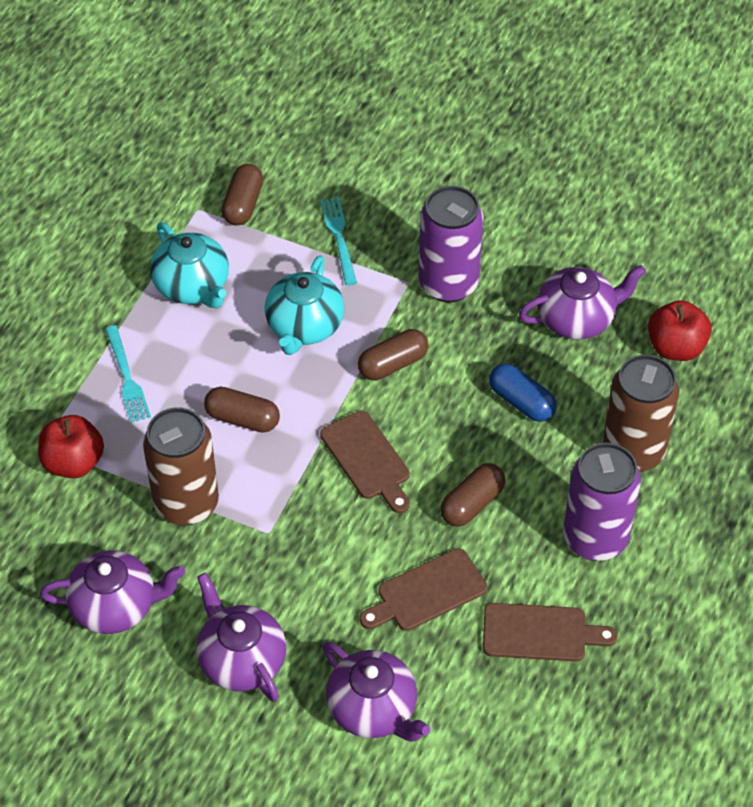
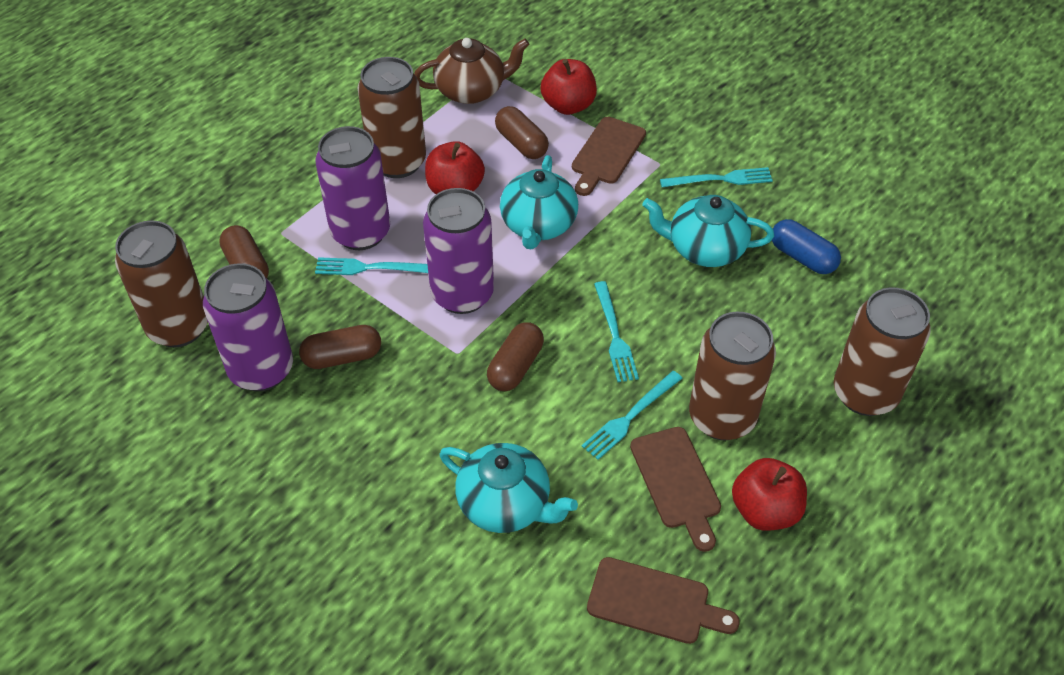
brown can: 2 -> 4
brown teapot: 0 -> 1
purple can: 2 -> 3
purple teapot: 4 -> 0
red apple: 2 -> 3
turquoise fork: 2 -> 4
turquoise teapot: 2 -> 3

